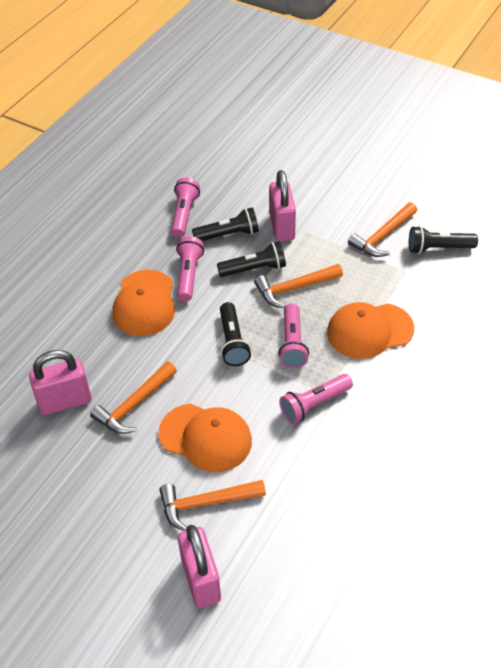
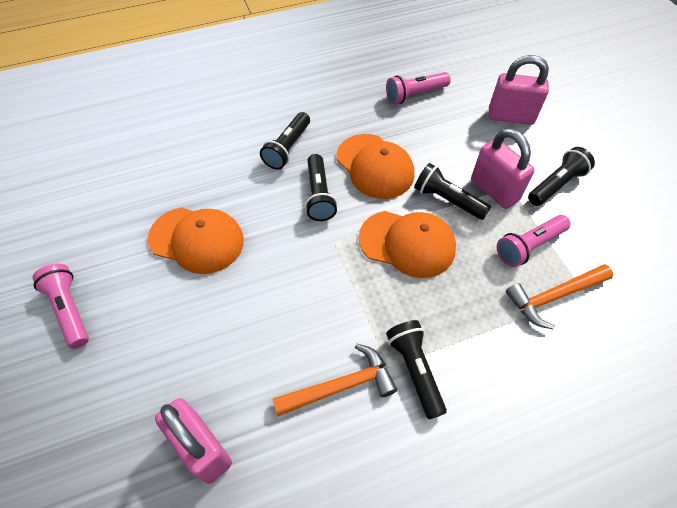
black flashlight: 4 -> 5
orange hammer: 4 -> 2
pink flashlight: 4 -> 3

